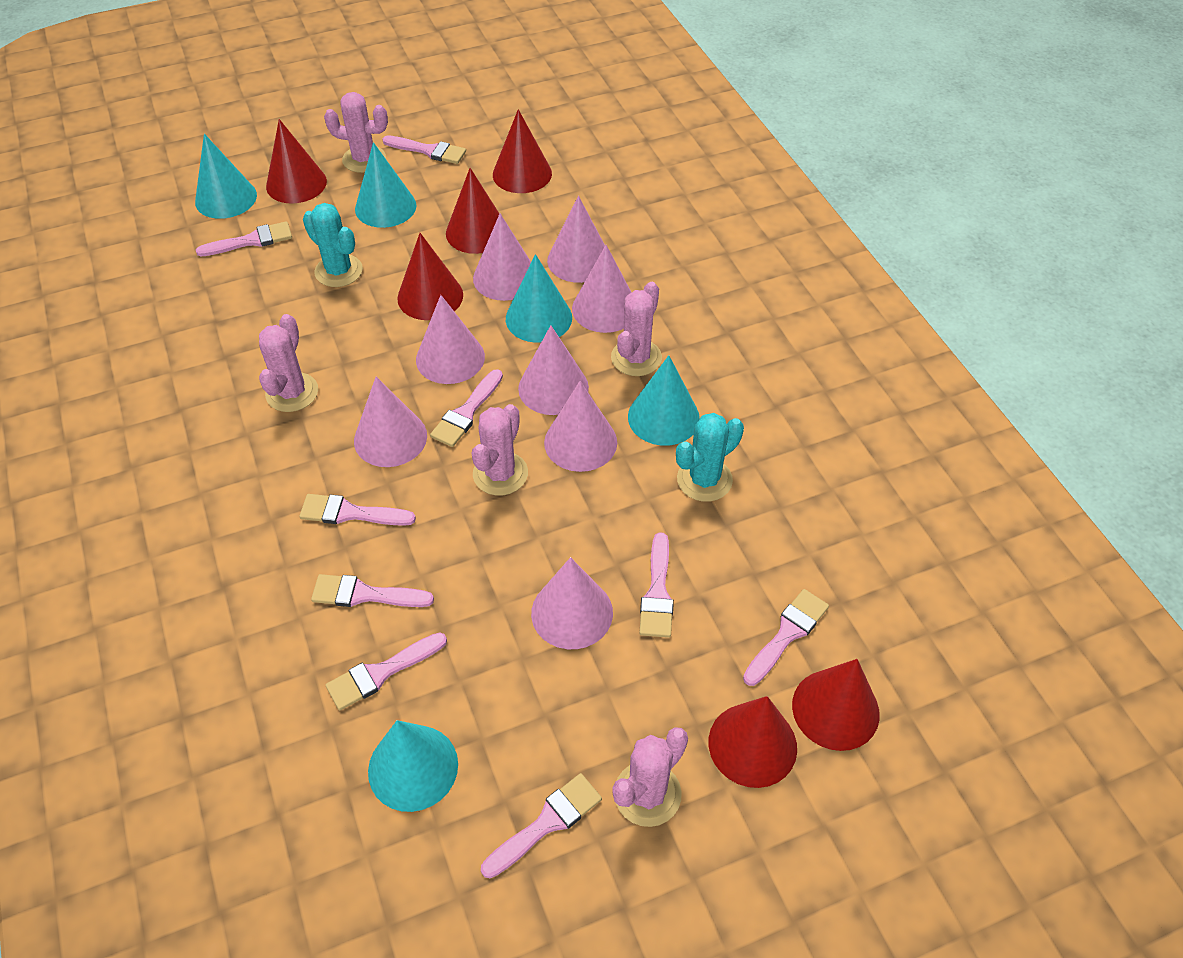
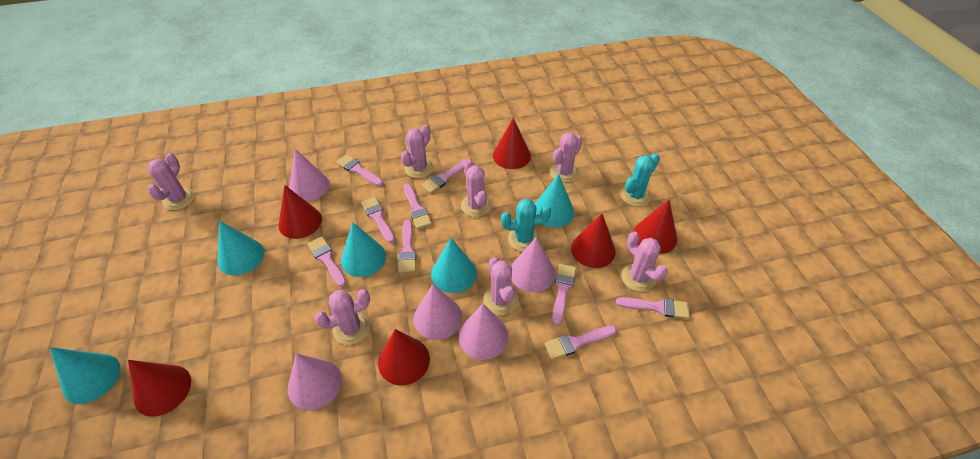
pink cactus: 5 -> 7
pink cone: 8 -> 5

